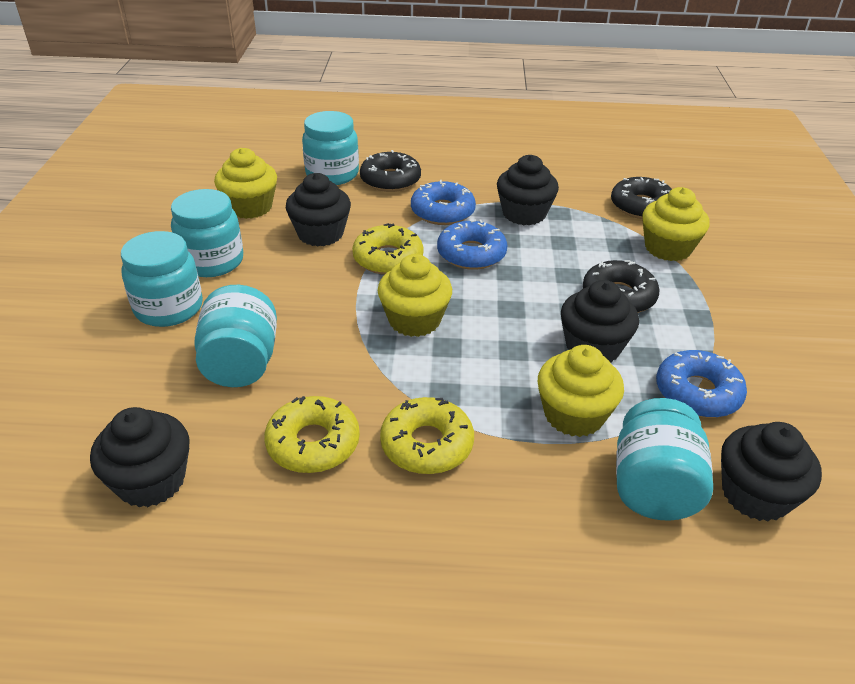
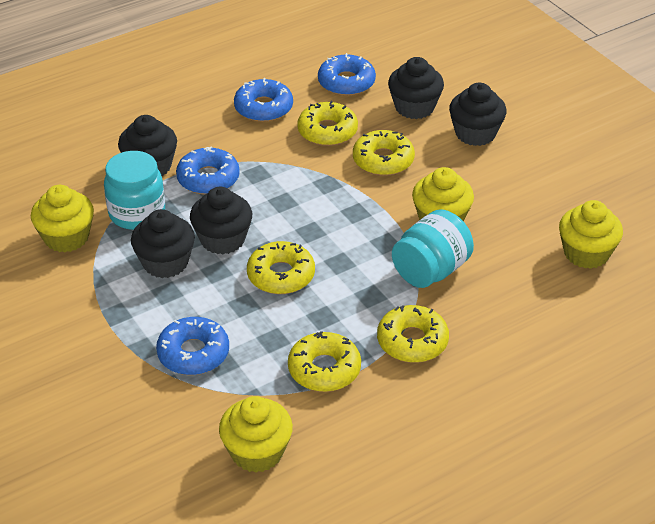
black donut: 3 -> 0
blue donut: 3 -> 4
turquoise jar: 5 -> 2
yellow donut: 3 -> 5

